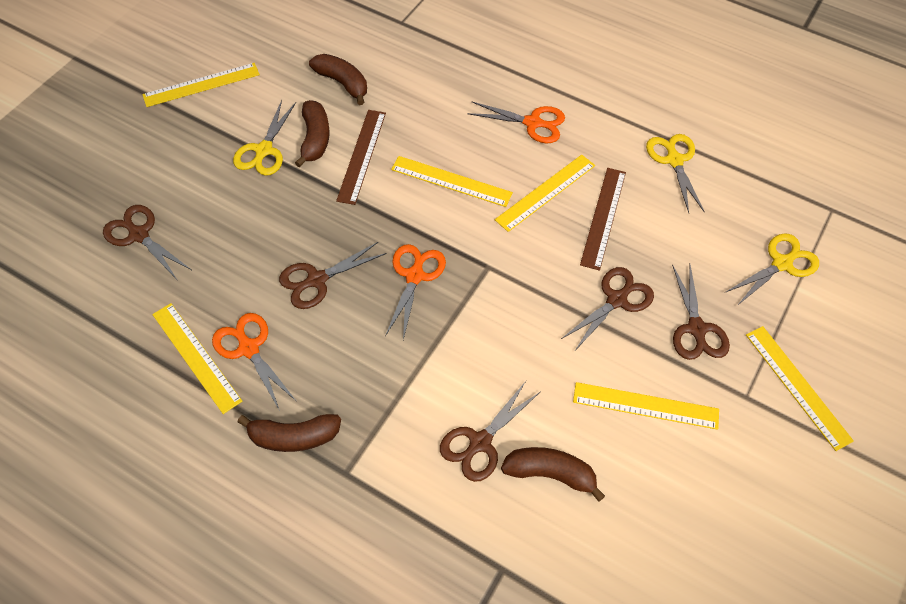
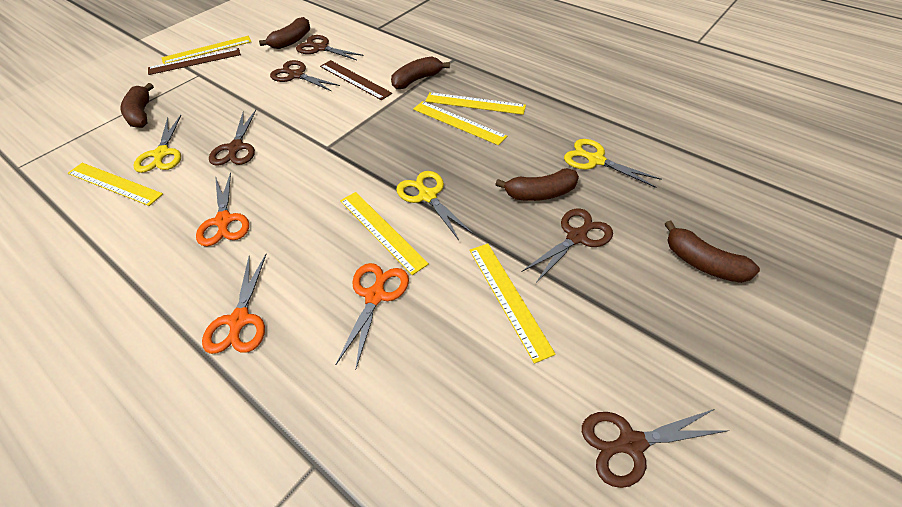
brown banana: 4 -> 5

